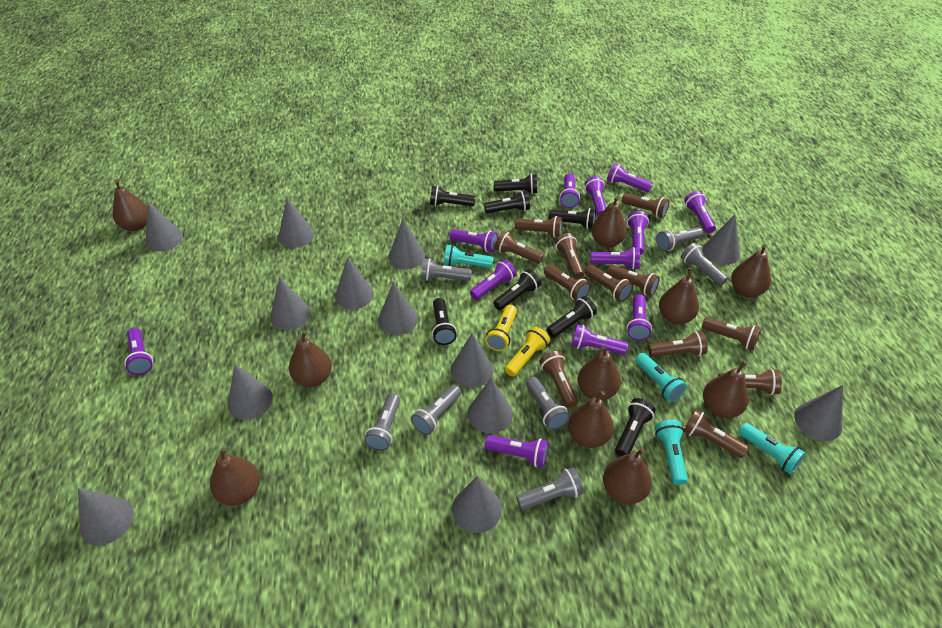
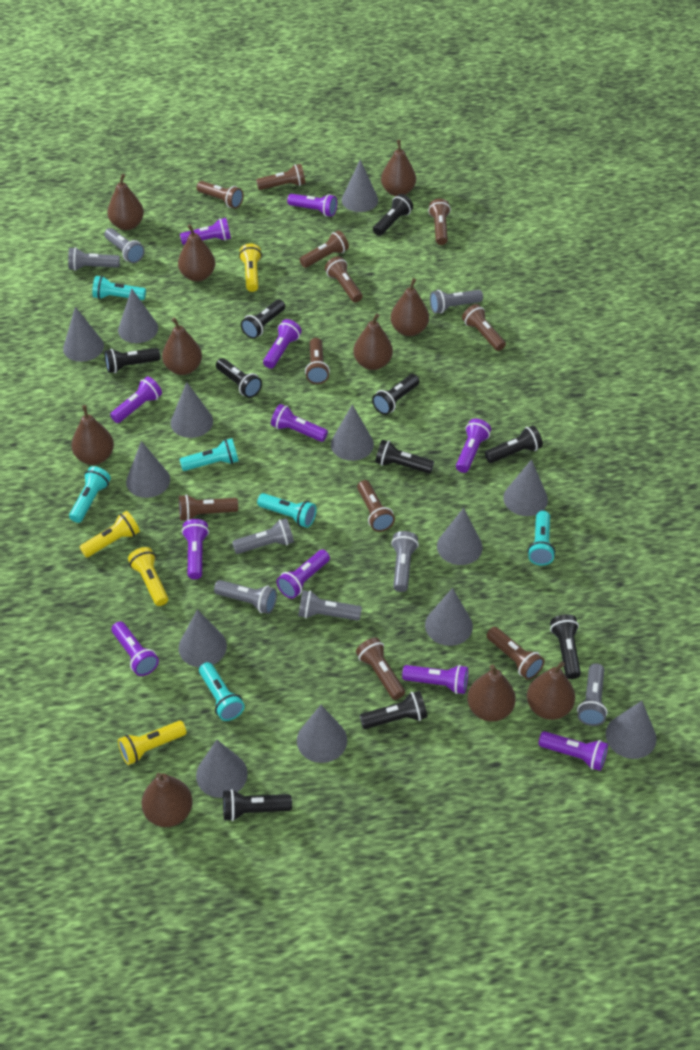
black flashlight: 8 -> 10
brown flashlight: 12 -> 11
grey flashlight: 7 -> 8
purple flashlight: 12 -> 11
turquoise flashlight: 4 -> 6
yellow flashlight: 2 -> 4

